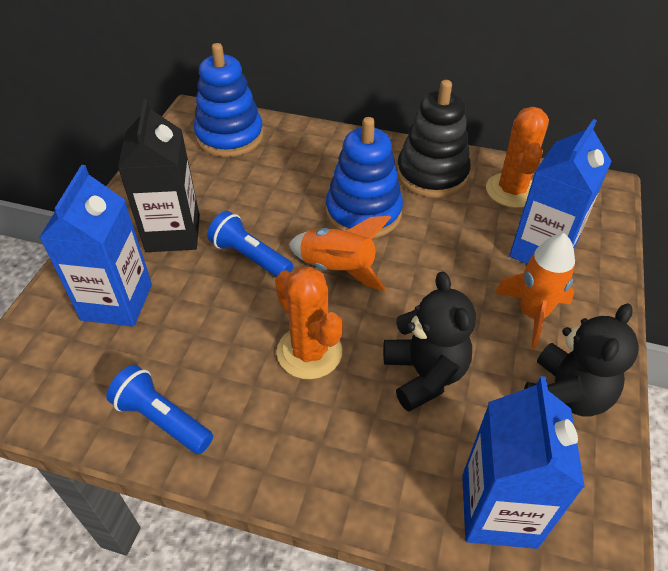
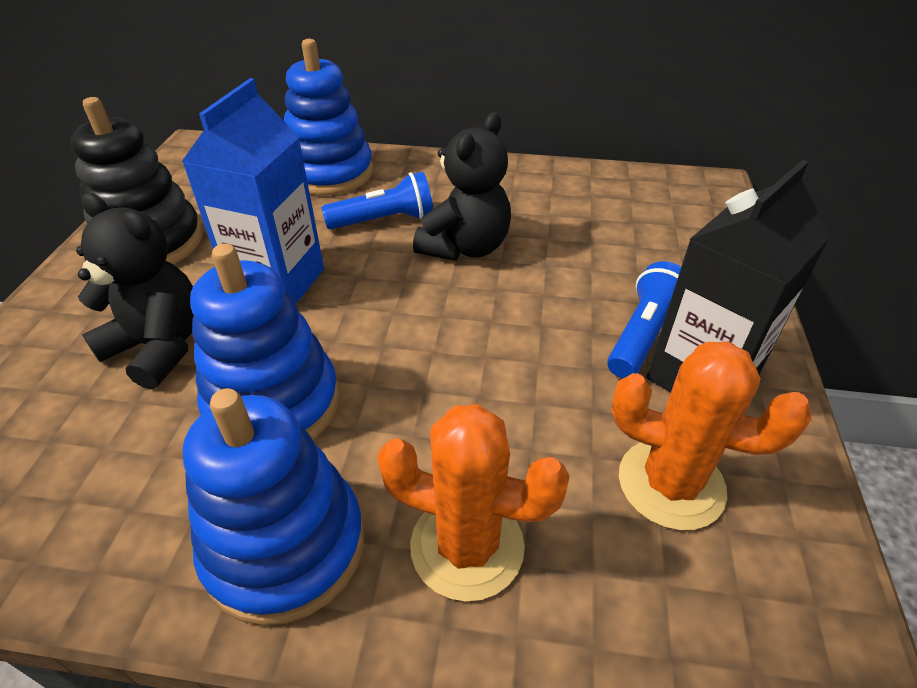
blue carton: 3 -> 1
blue stacking toy: 2 -> 3
orange rocket: 2 -> 0

